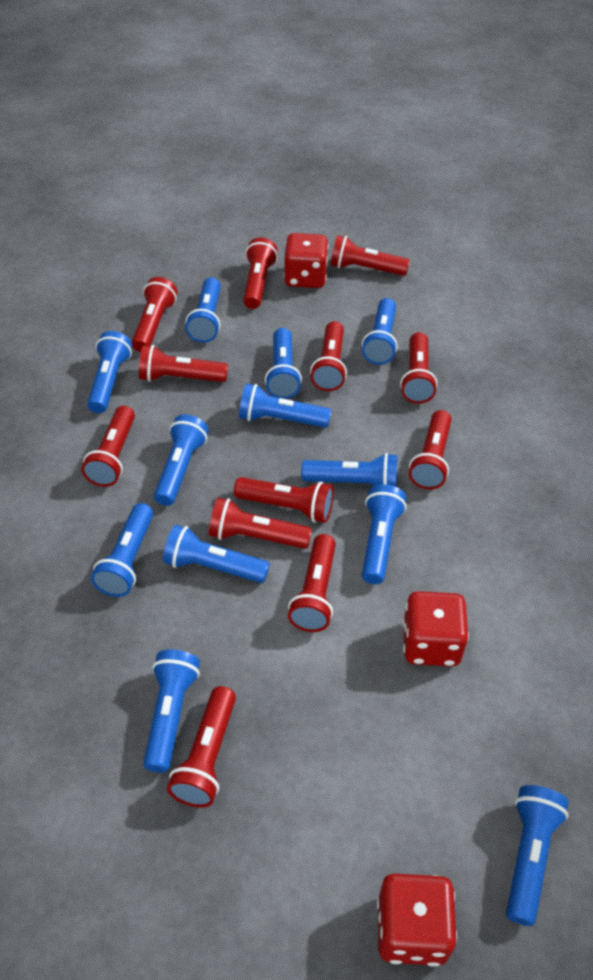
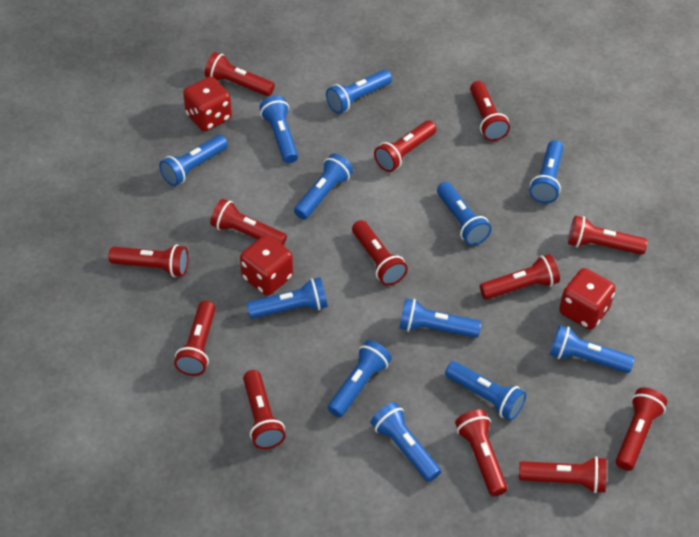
red flashlight: 12 -> 13

